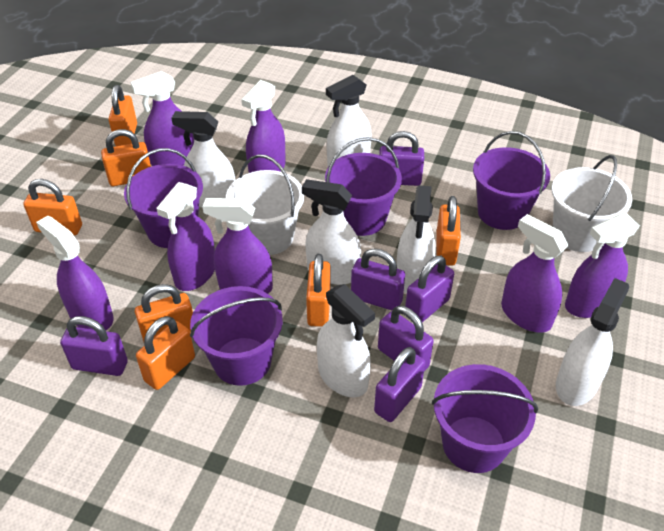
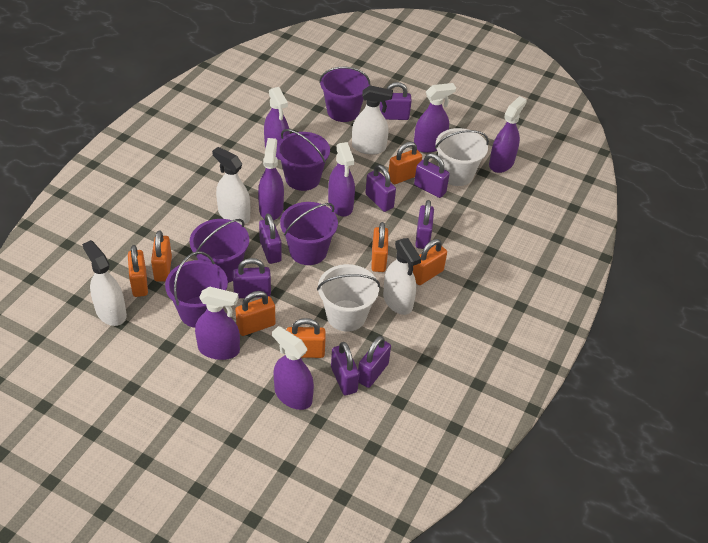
purple padlock: 6 -> 8
white spray bottle: 6 -> 4

